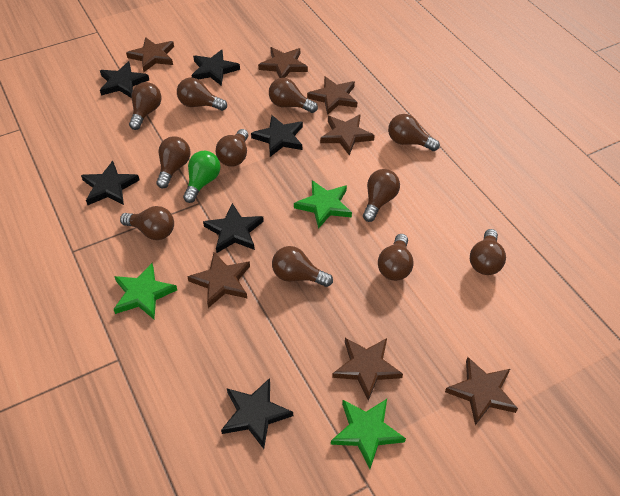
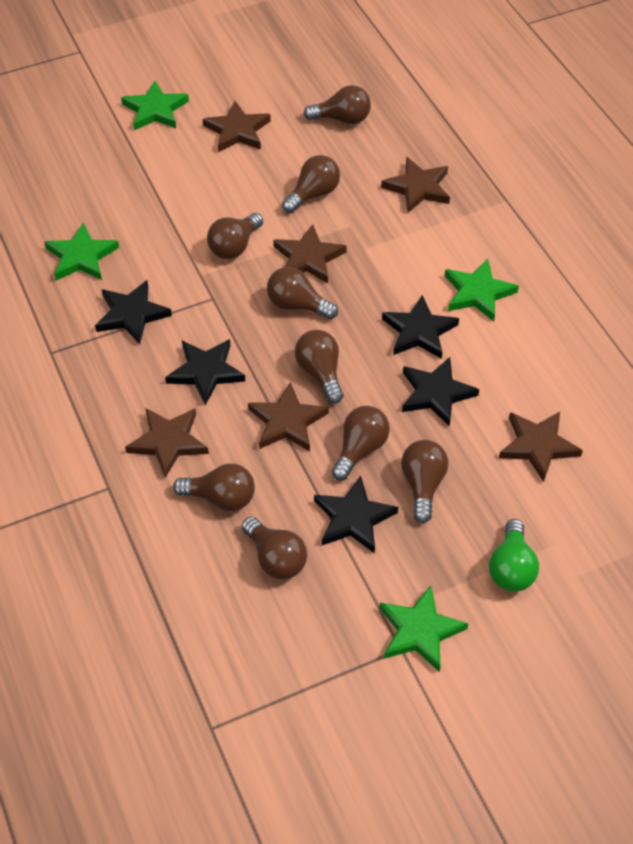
black star: 6 -> 5
brown light bulb: 11 -> 9
brown star: 7 -> 6
green star: 3 -> 4

